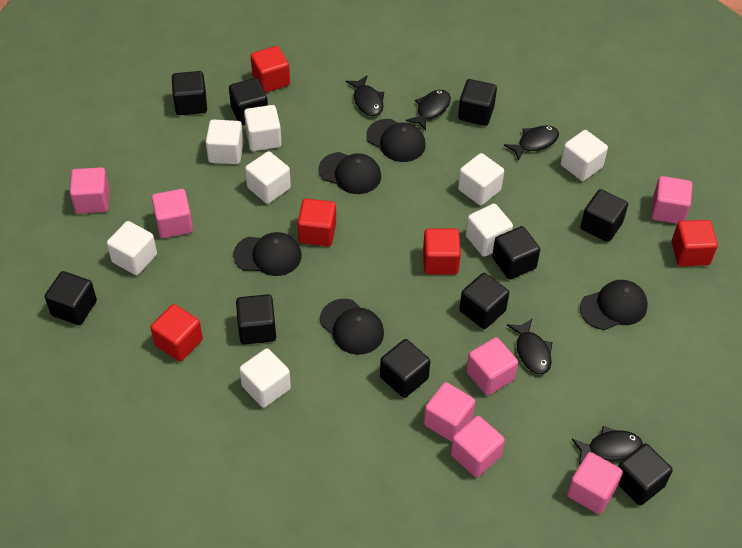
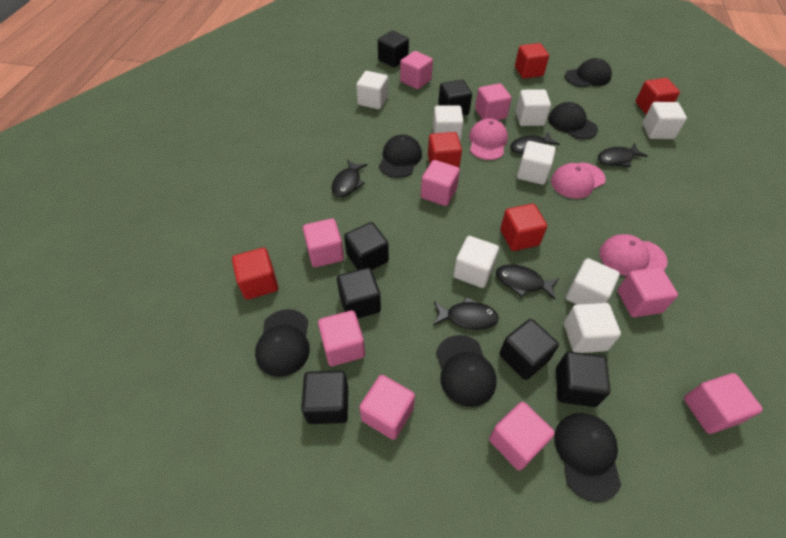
black cap: 5 -> 6
black cube: 10 -> 7
pink cap: 0 -> 3
pink cube: 7 -> 9

